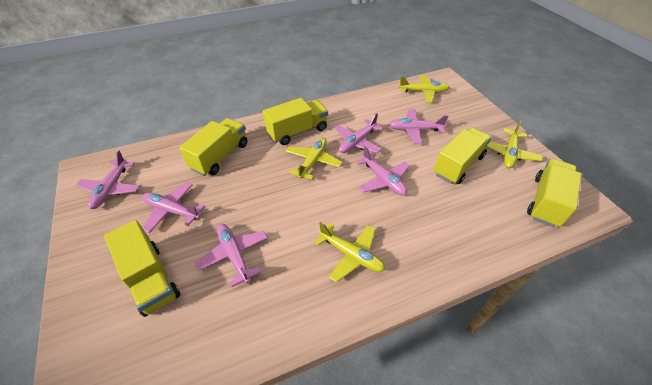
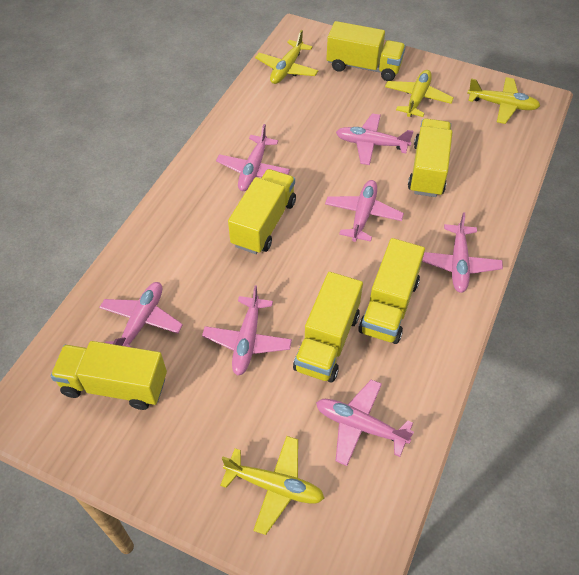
pink plane: 6 -> 7
yellow truck: 5 -> 6

